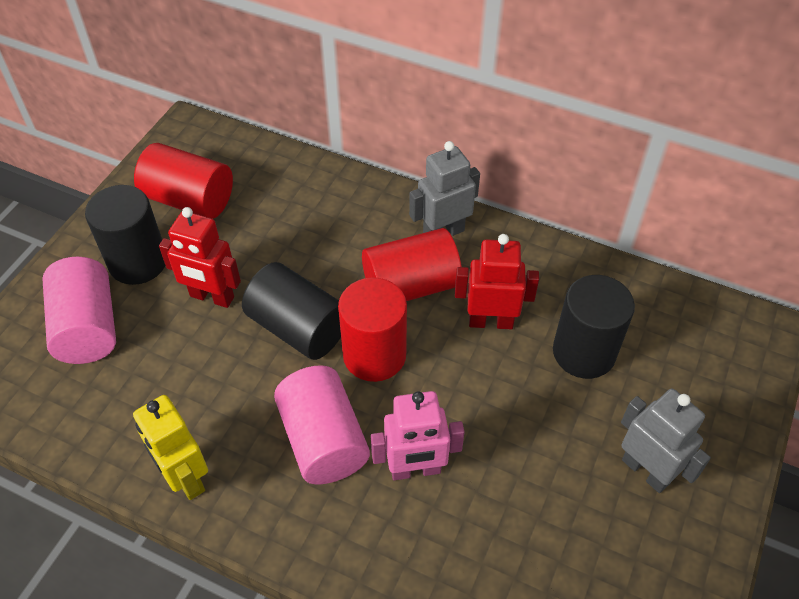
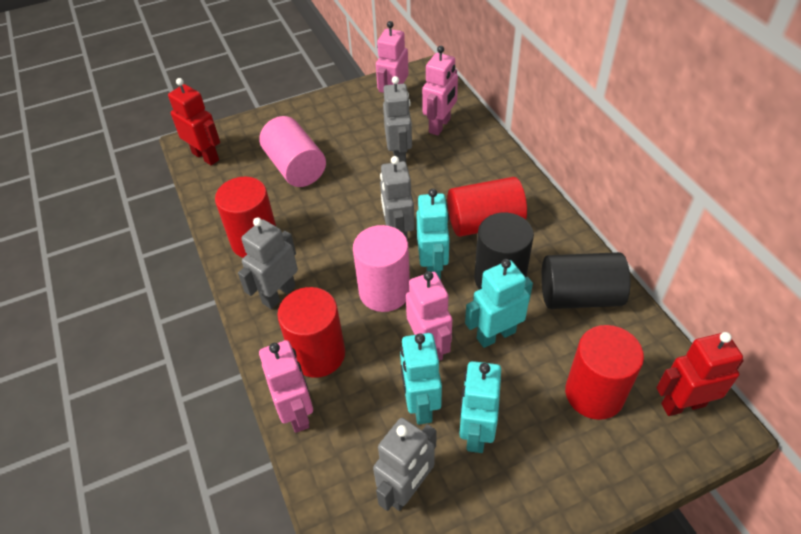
black cylinder: 3 -> 2
grey robot: 2 -> 4
pink robot: 1 -> 4
red cylinder: 3 -> 4
turquoise robot: 0 -> 4
yellow robot: 1 -> 0

